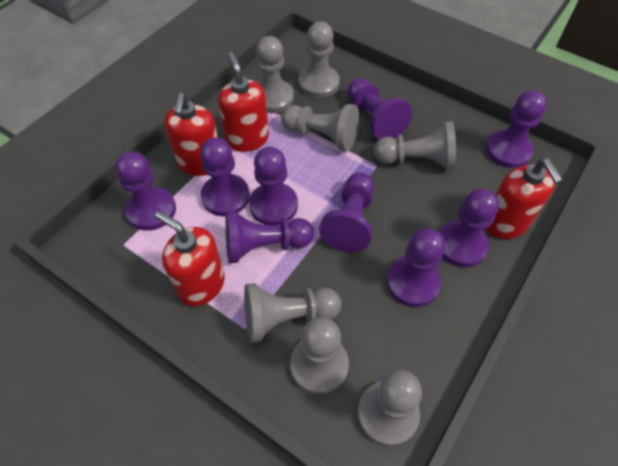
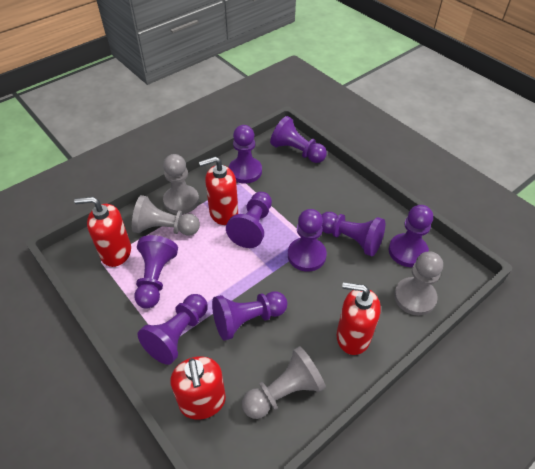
grey pawn: 7 -> 4

